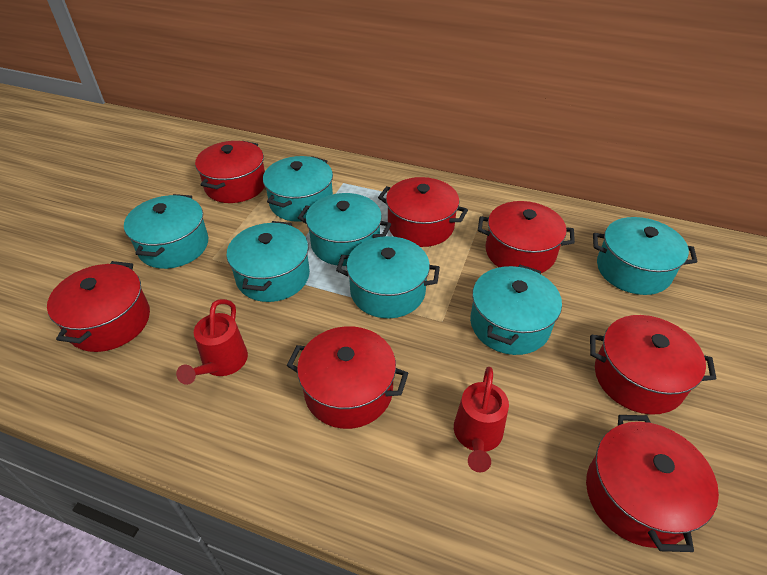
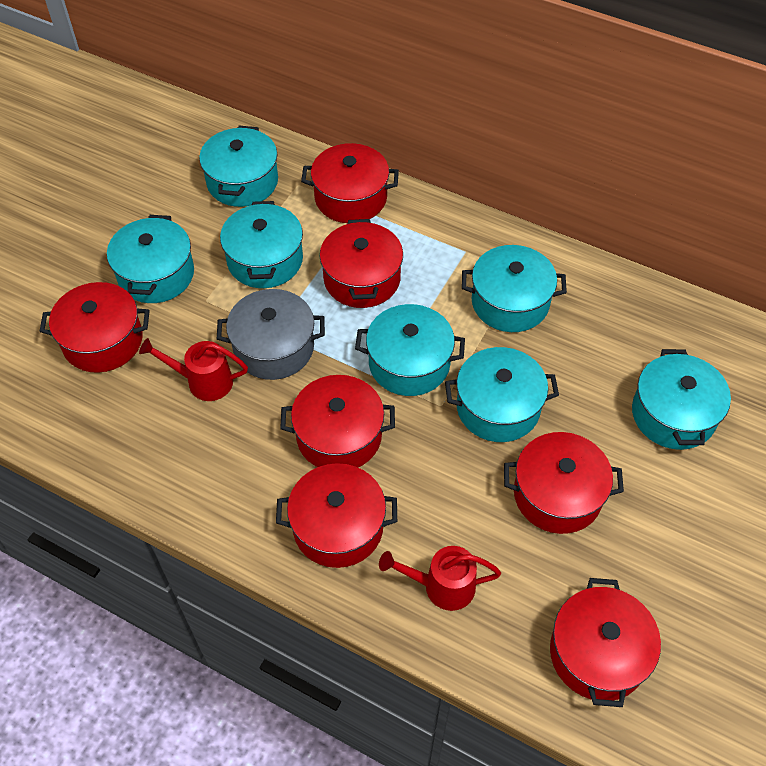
grey pot: 0 -> 1

